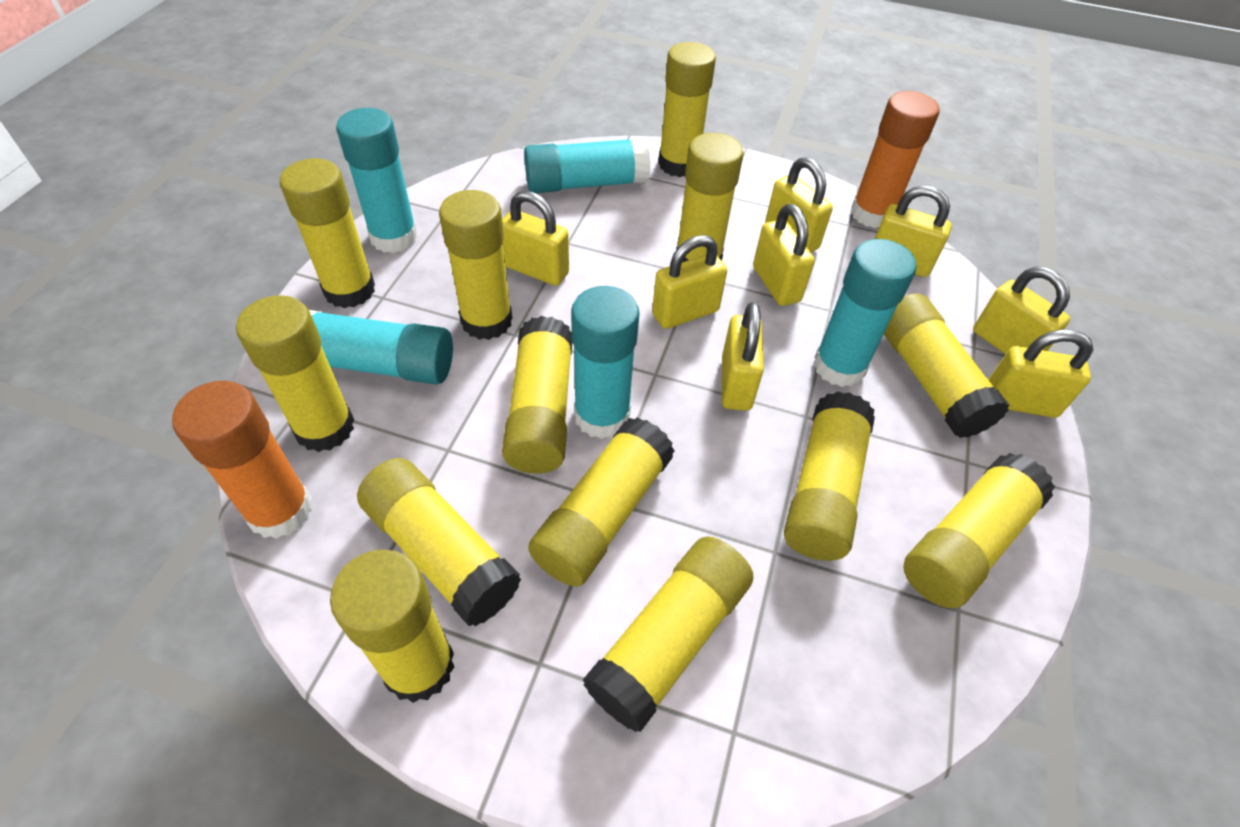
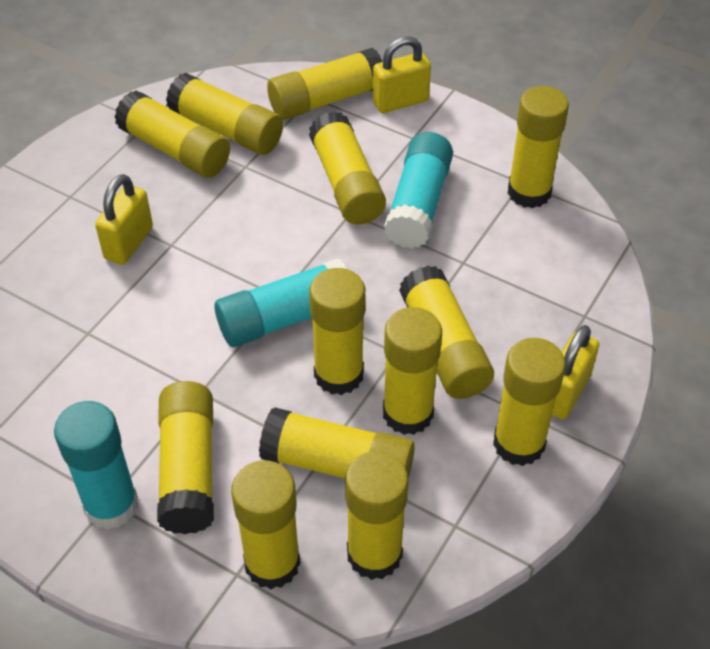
orange glue stick: 2 -> 0
turquoise glue stick: 5 -> 3
yellow padlock: 8 -> 3

